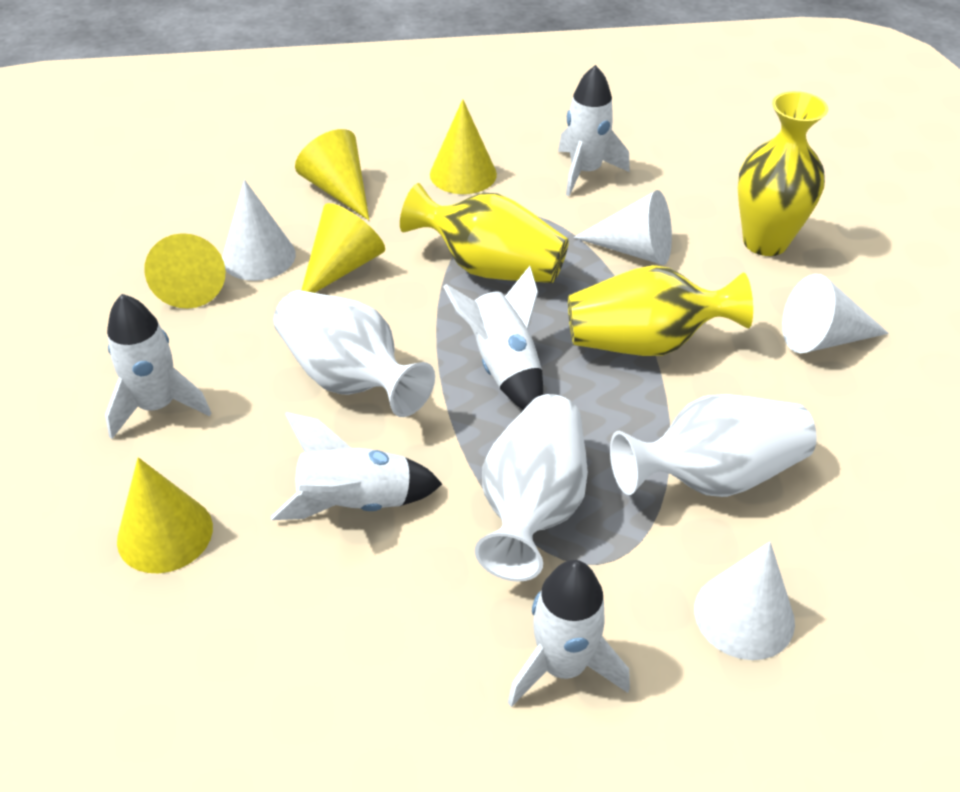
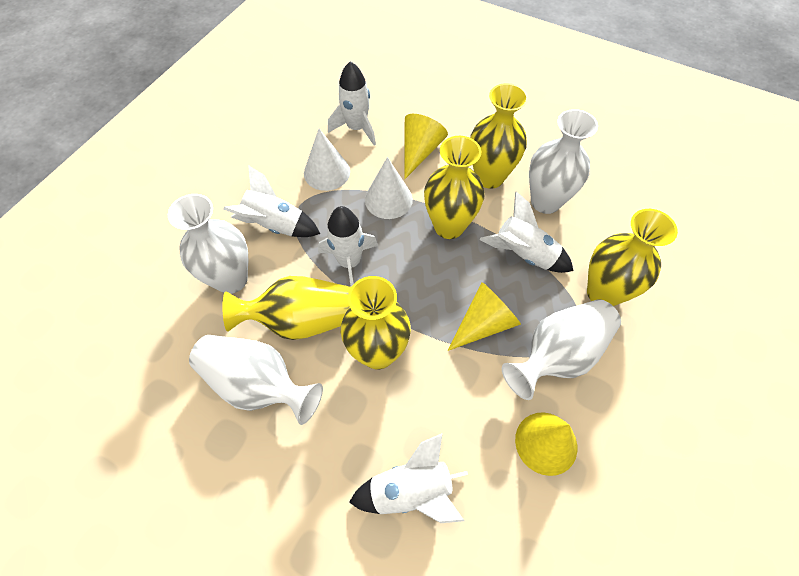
white cone: 4 -> 2
white vase: 3 -> 4
yellow cone: 5 -> 3
yellow vase: 3 -> 5

